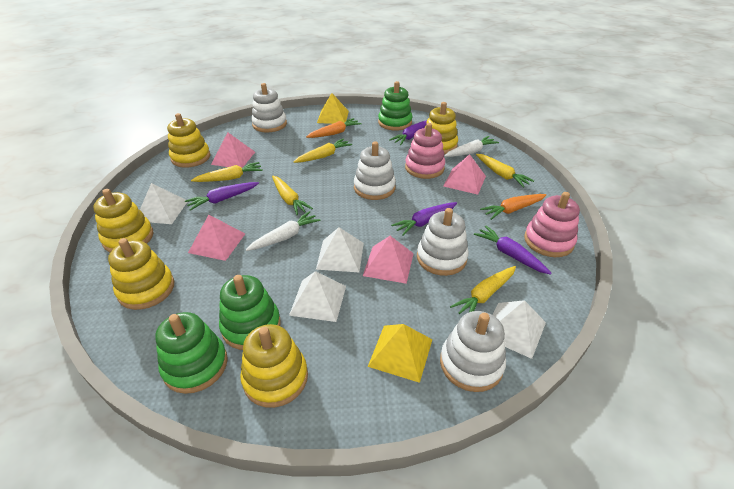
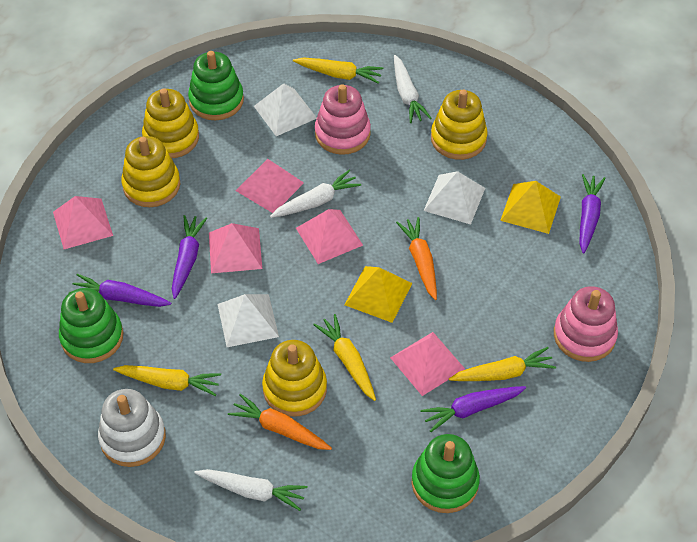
pink pyramid: 4 -> 5
white carrot: 2 -> 3
white pyramid: 4 -> 3
white stacking toy: 4 -> 1
yellow carrot: 5 -> 4
yellow stacking toy: 5 -> 4

